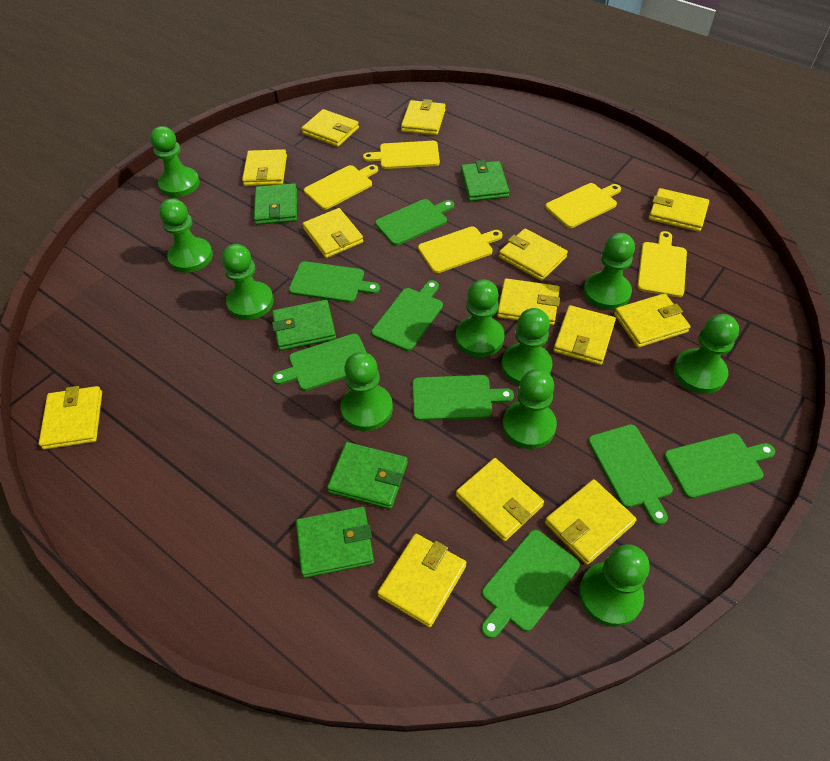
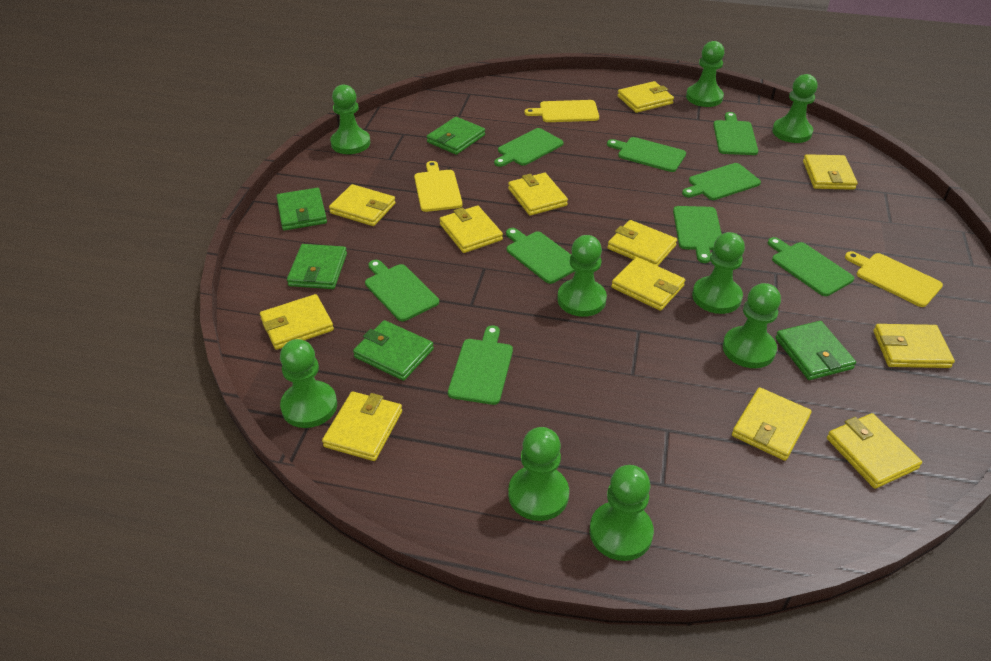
green cutting board: 8 -> 9
green pawn: 10 -> 9
yellow cutting board: 5 -> 3
yellow wallet: 13 -> 12

